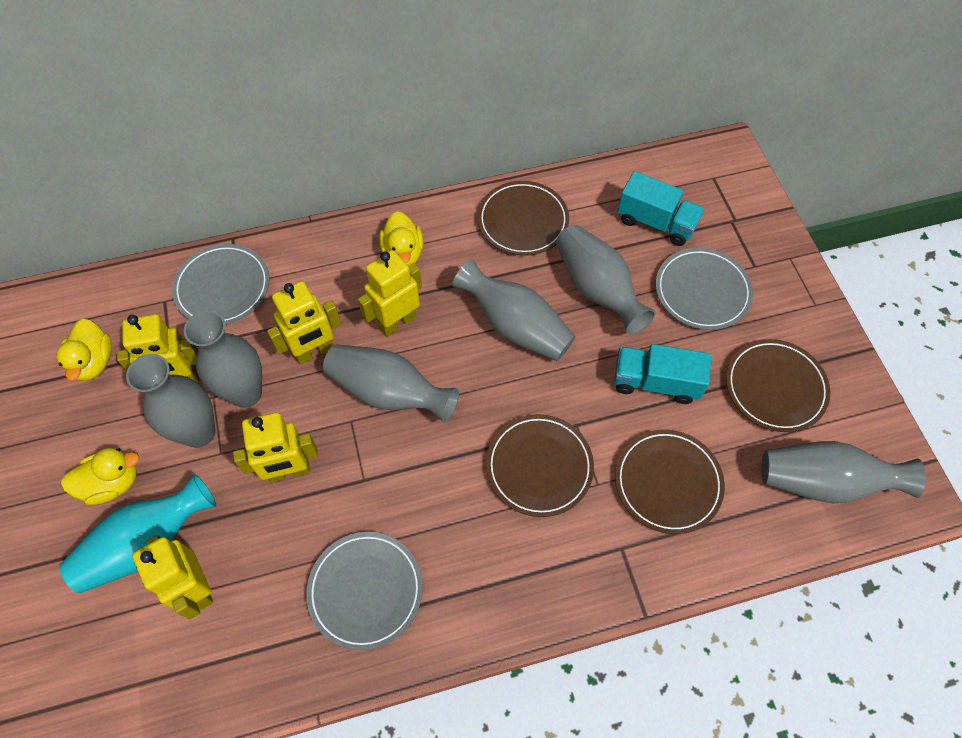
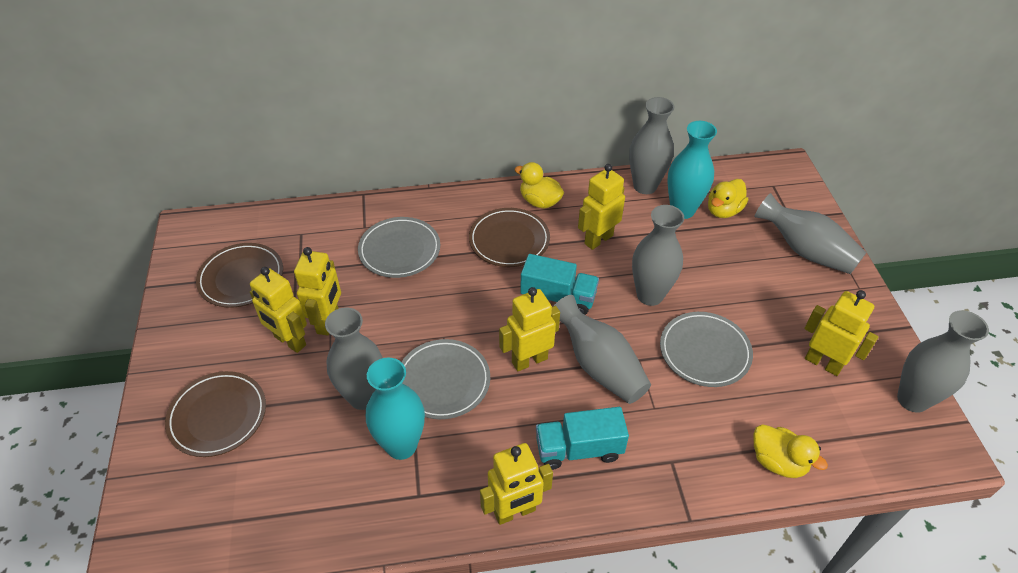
brown plate: 4 -> 3
turquoise vase: 1 -> 2
yellow robot: 5 -> 6

